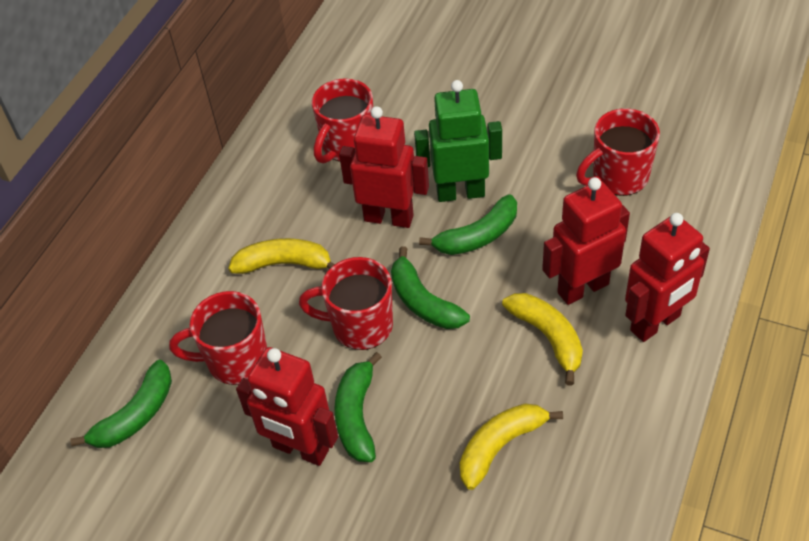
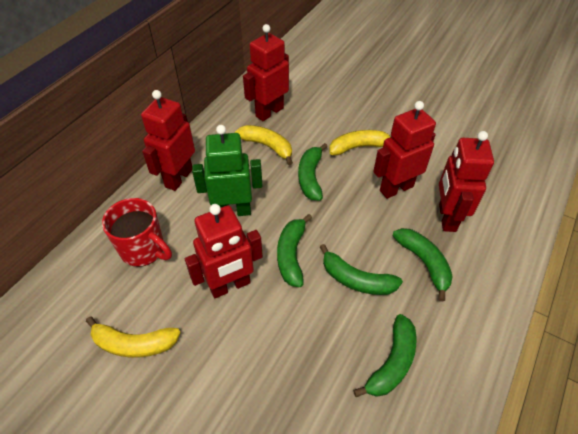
green banana: 4 -> 5
red mug: 4 -> 1
red robot: 4 -> 5

